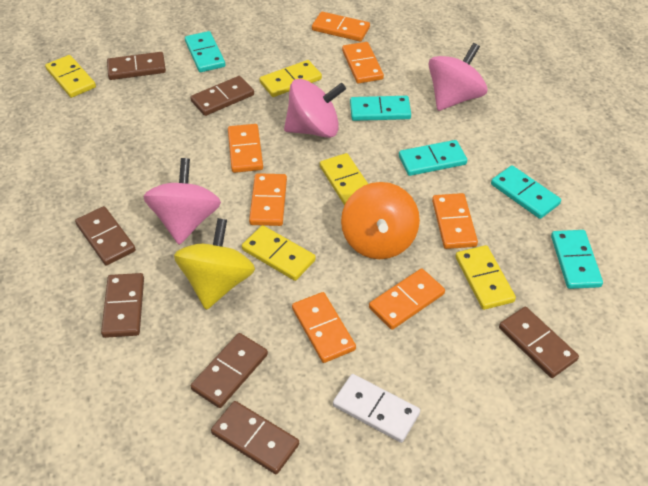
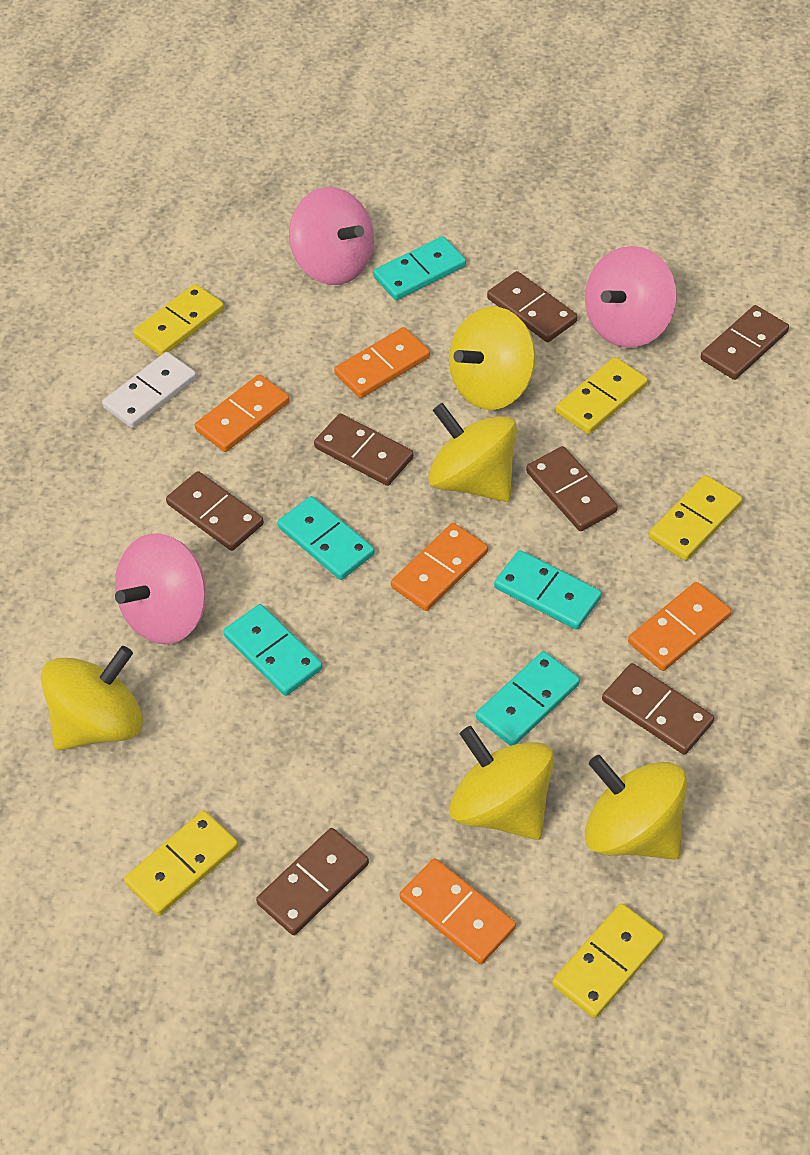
orange domino: 7 -> 5
orange spinning top: 1 -> 0
yellow spinning top: 1 -> 5

